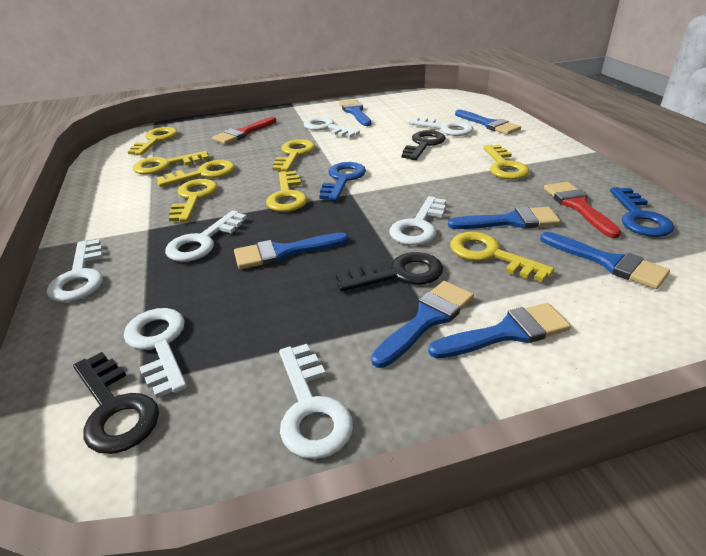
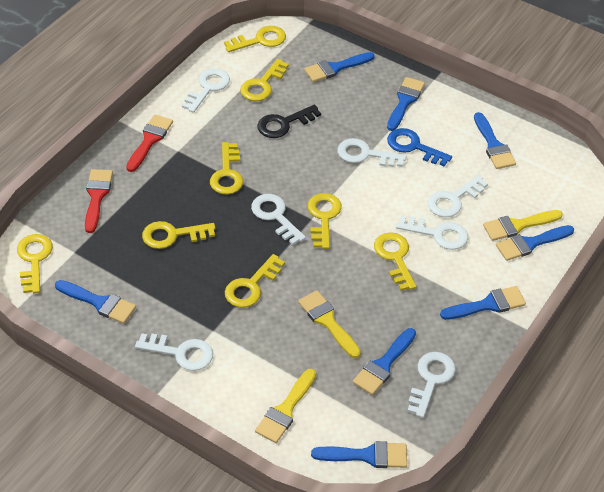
black key: 3 -> 1
blue brush: 7 -> 8
blue key: 2 -> 1
yellow brush: 0 -> 3

